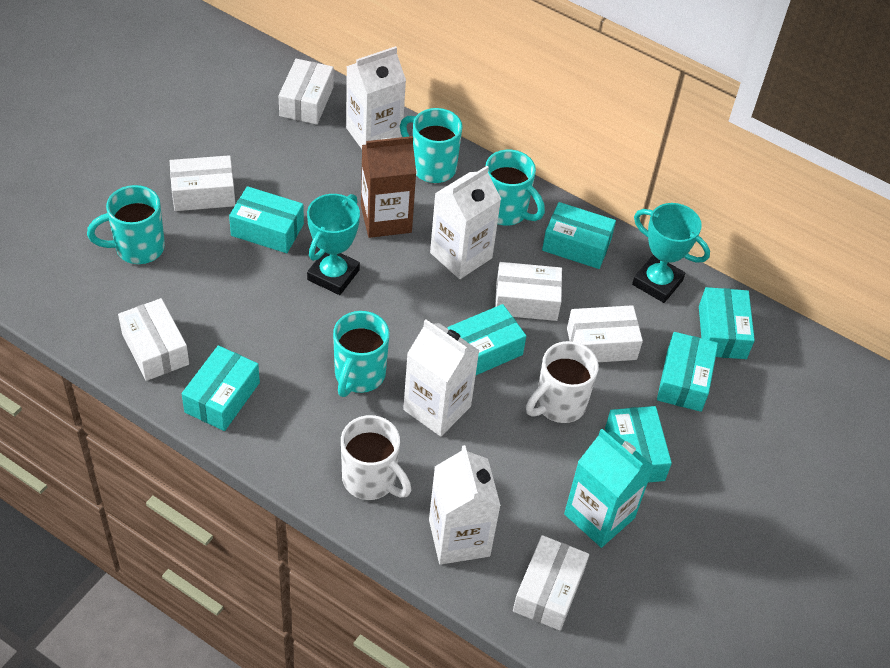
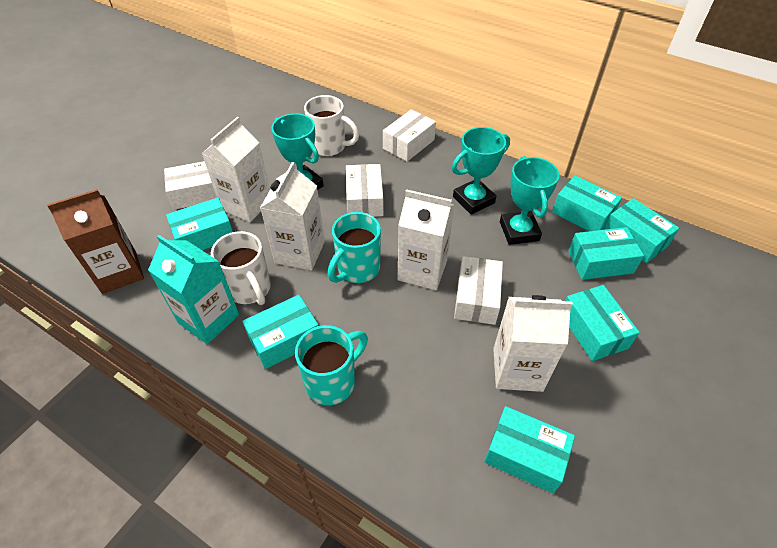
turquoise mug: 4 -> 2
turquoise trophy: 2 -> 3
white box: 6 -> 4

